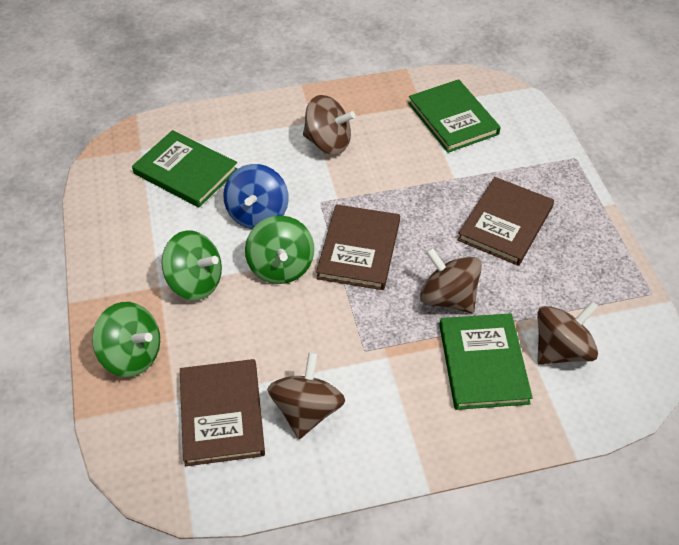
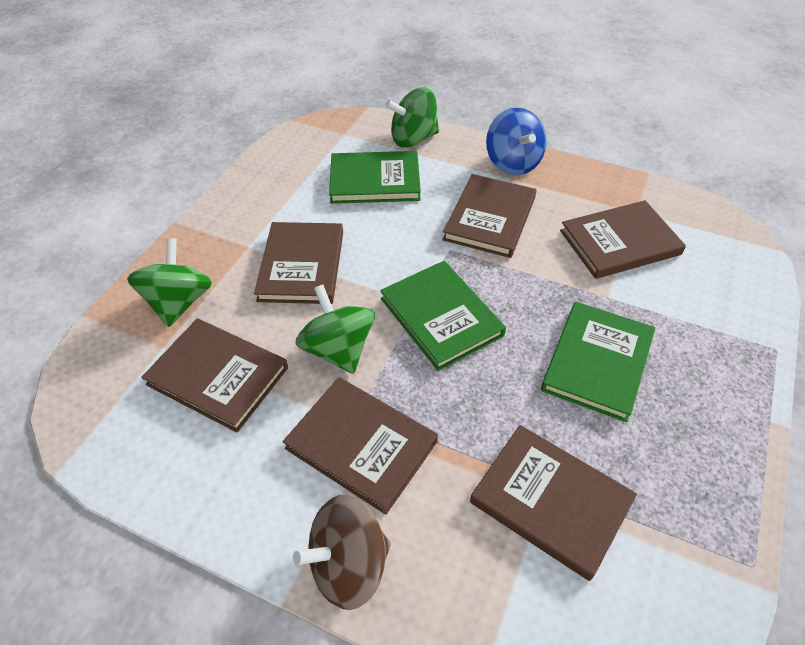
brown book: 3 -> 6
brown spinning top: 4 -> 1

